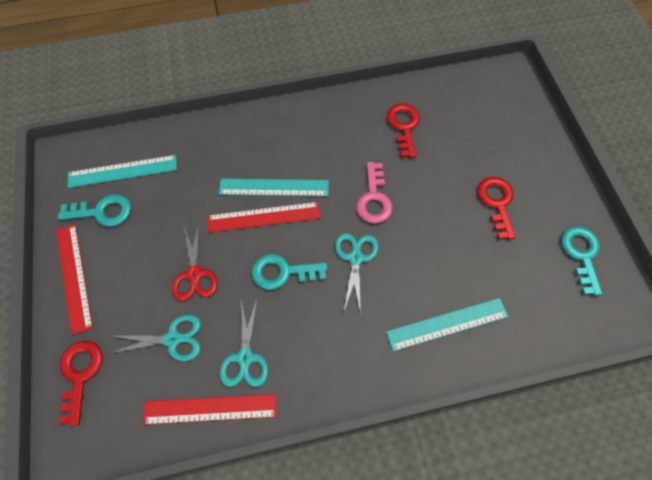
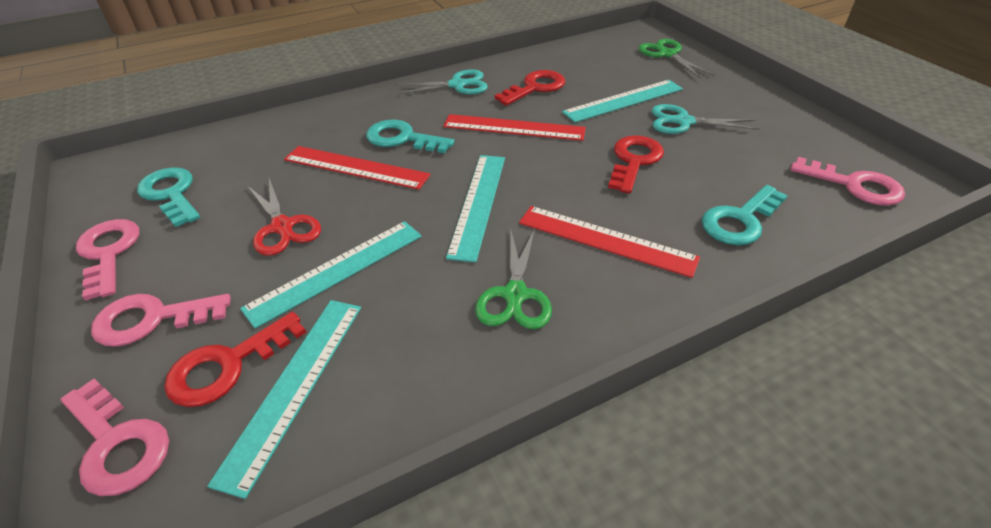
green scissors: 0 -> 2
pink key: 1 -> 4
turquoise ruler: 3 -> 4
turquoise scissors: 3 -> 2

